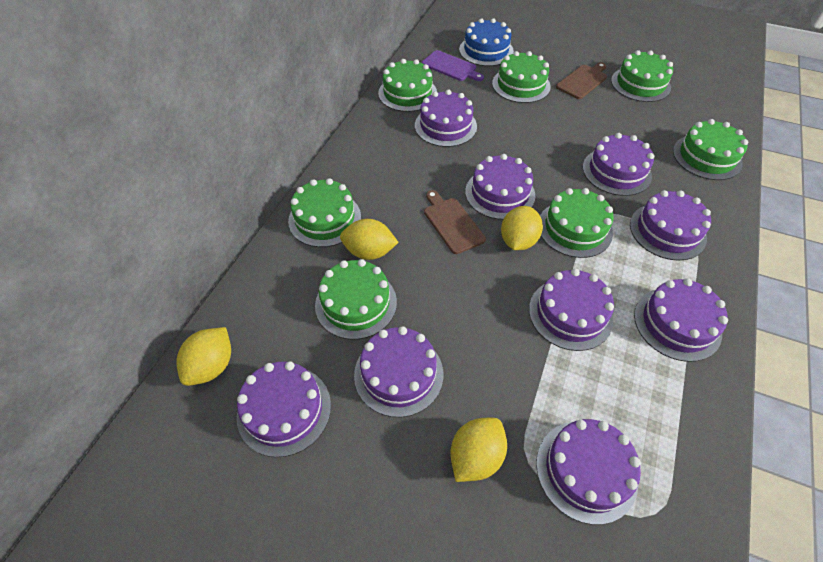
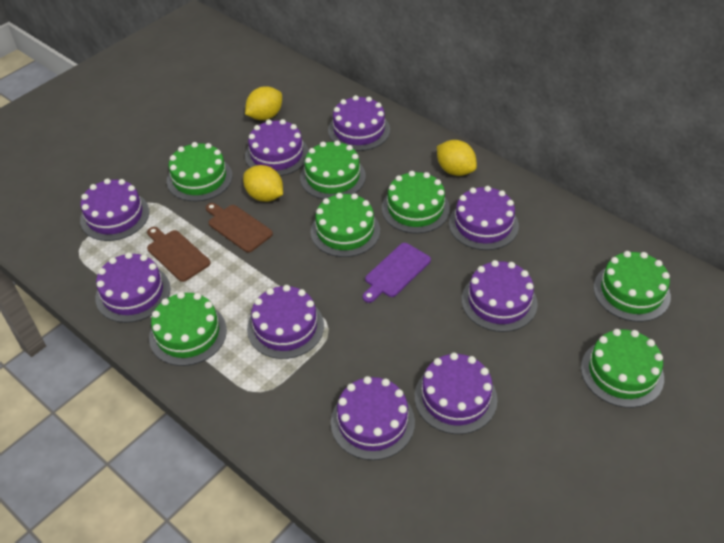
blue cake: 1 -> 0
yellow lemon: 4 -> 3

